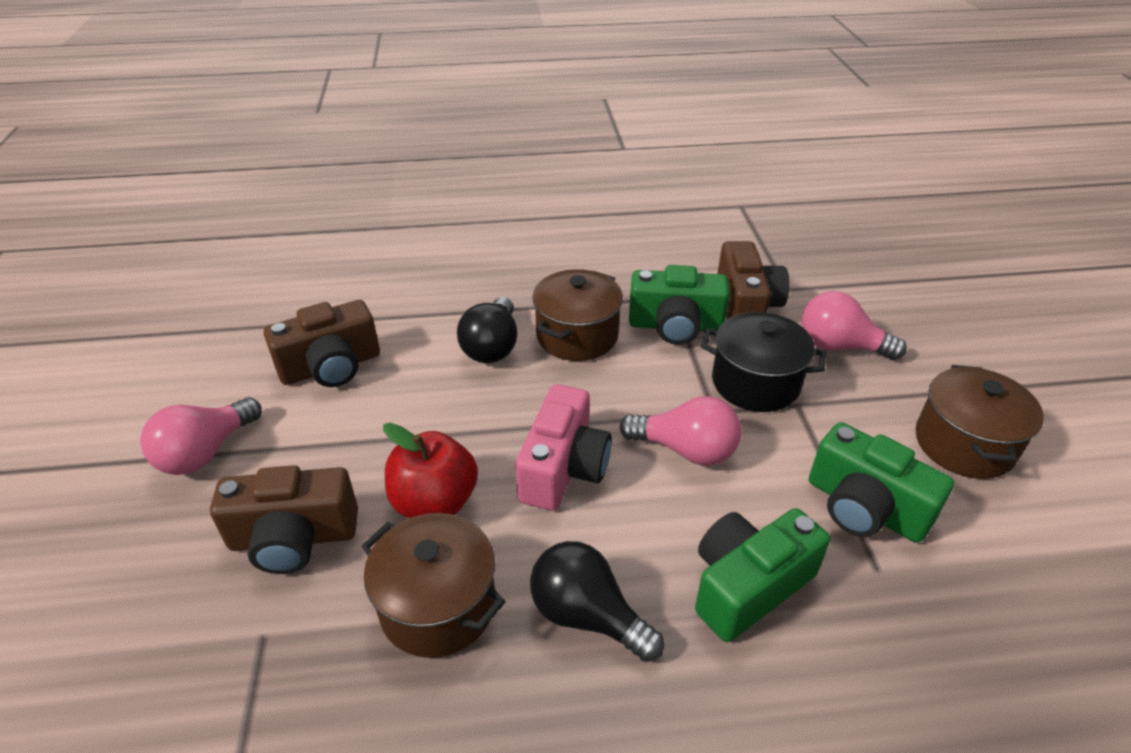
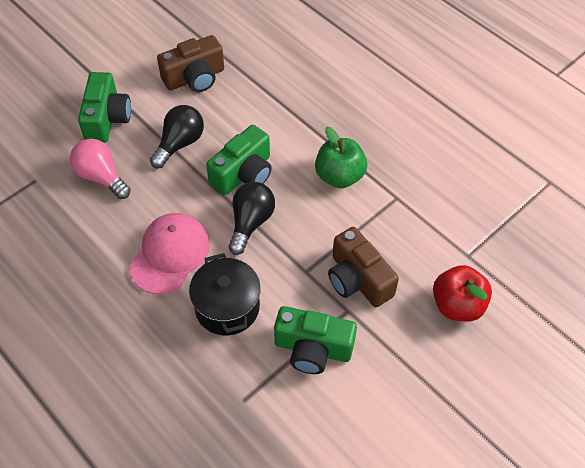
brown camera: 3 -> 2
brown pot: 3 -> 0
green apple: 0 -> 1
pink camera: 1 -> 0
pink cap: 0 -> 1
pink light bulb: 3 -> 1

